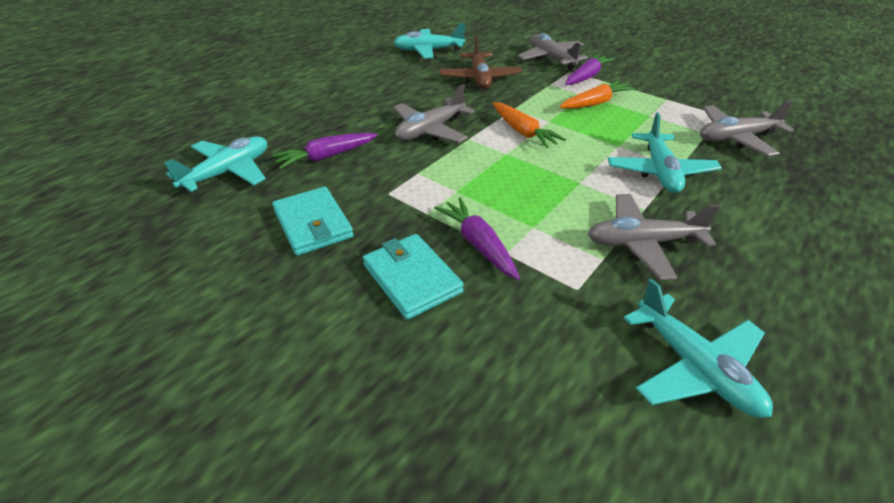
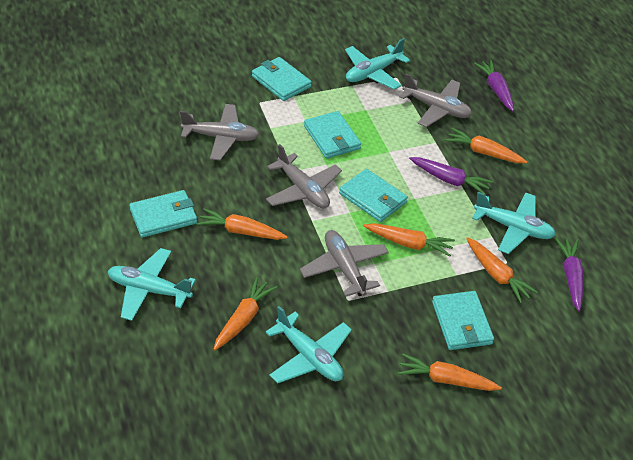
brown plane: 1 -> 0
orange carrot: 2 -> 6
turquoise wallet: 2 -> 5

